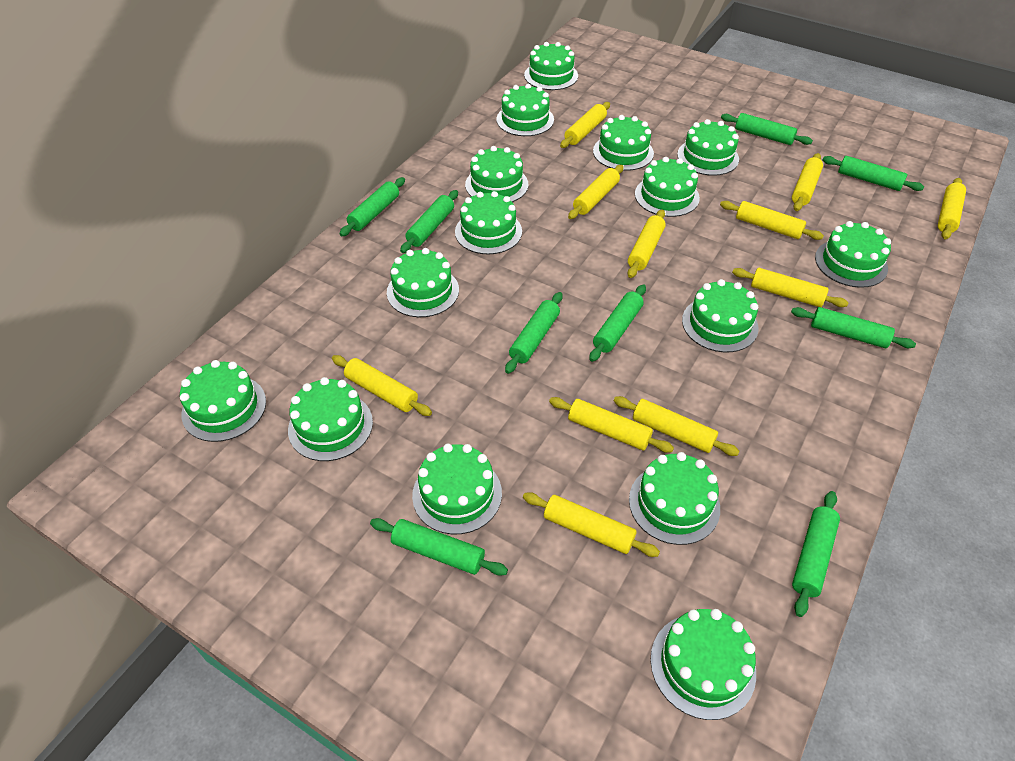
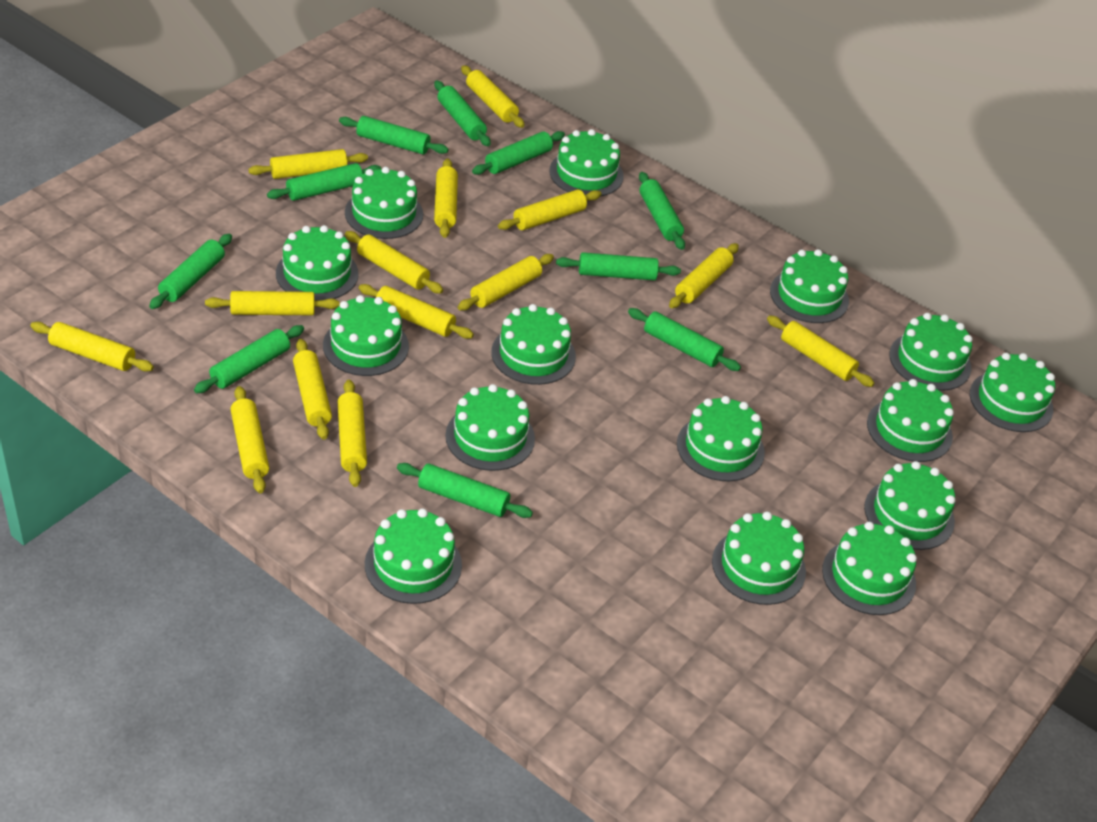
green rolling pin: 9 -> 10
yellow rolling pin: 11 -> 14

